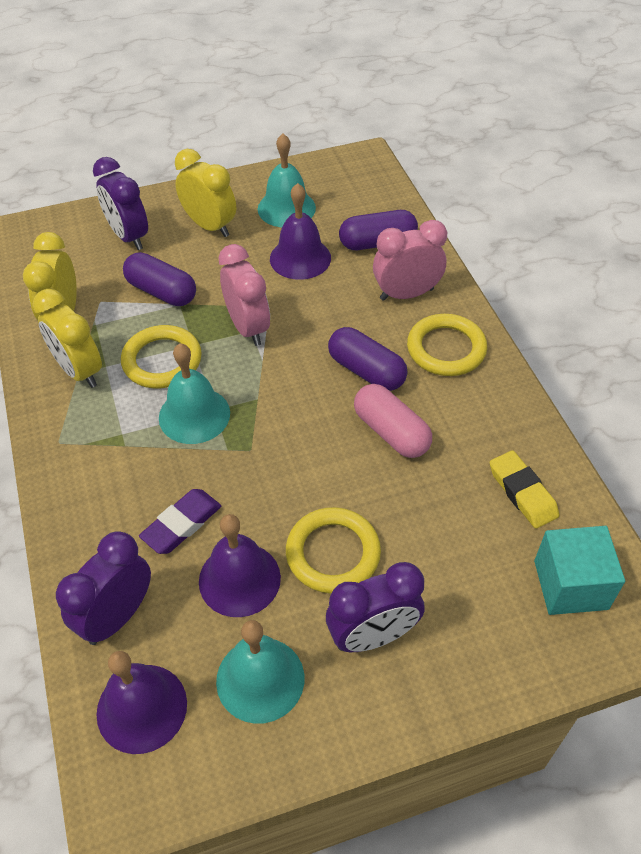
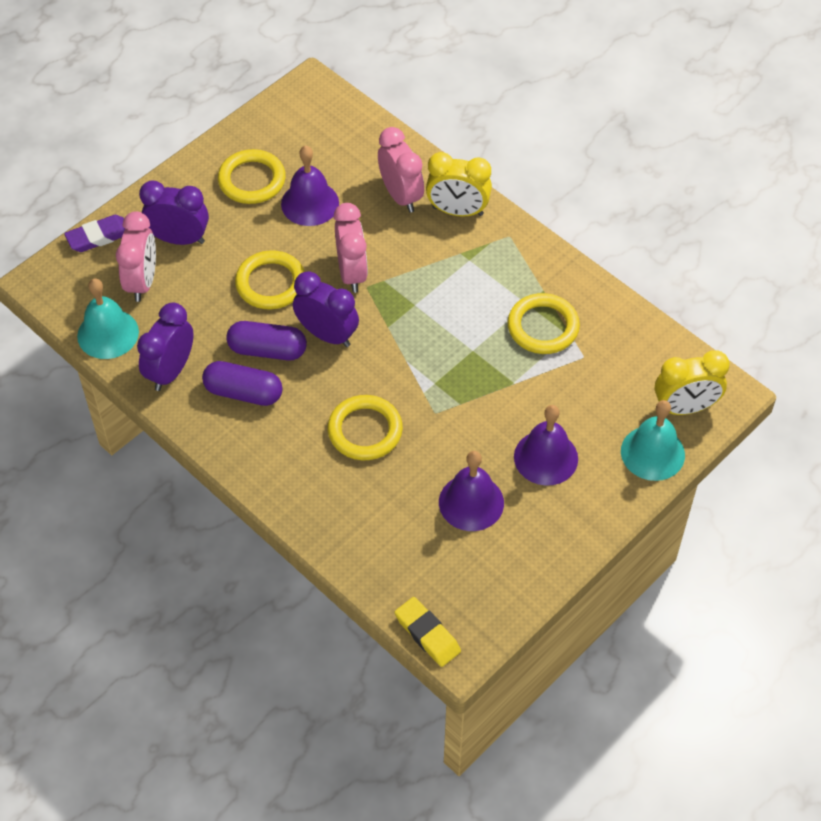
pink capsule: 1 -> 0
pink clock: 2 -> 3
purple capsule: 3 -> 2
turquoise bell: 3 -> 2
turquoise cube: 1 -> 0
yellow clock: 3 -> 2
yellow ring: 3 -> 4

